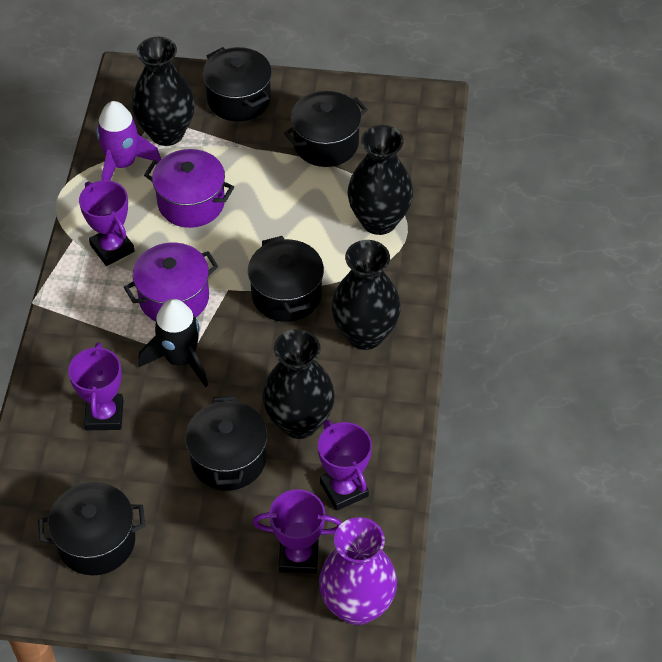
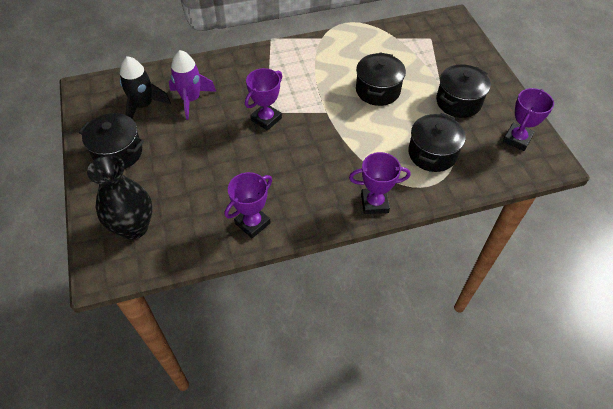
black pot: 5 -> 4
black vase: 4 -> 1
purple pot: 2 -> 0
purple vase: 1 -> 0

